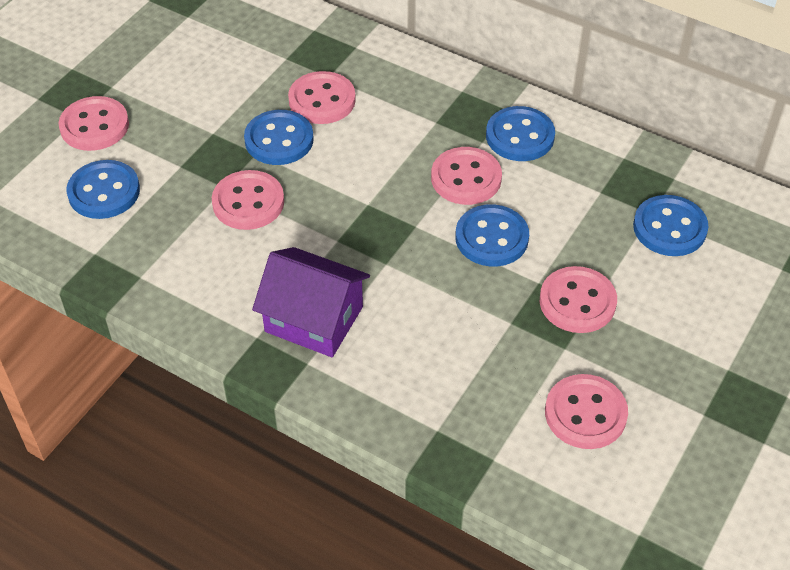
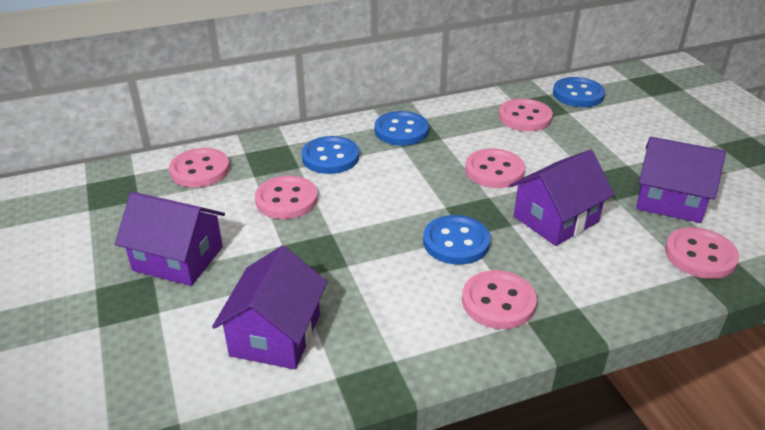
blue button: 5 -> 4
purple house: 1 -> 4

